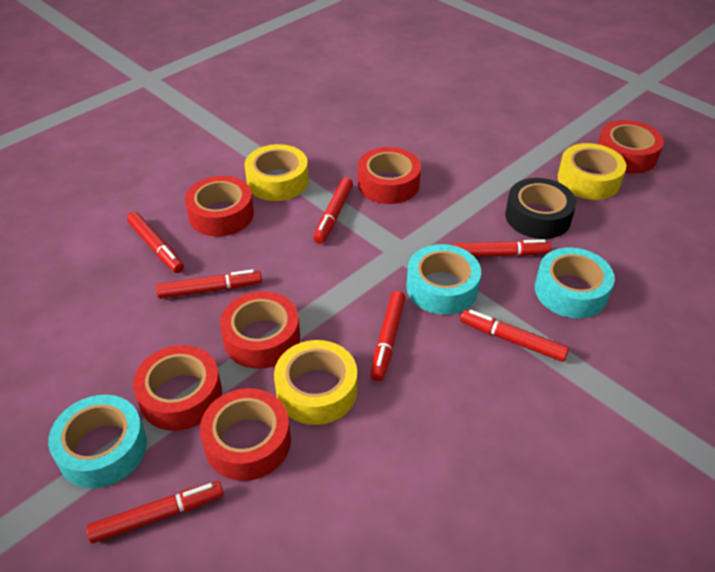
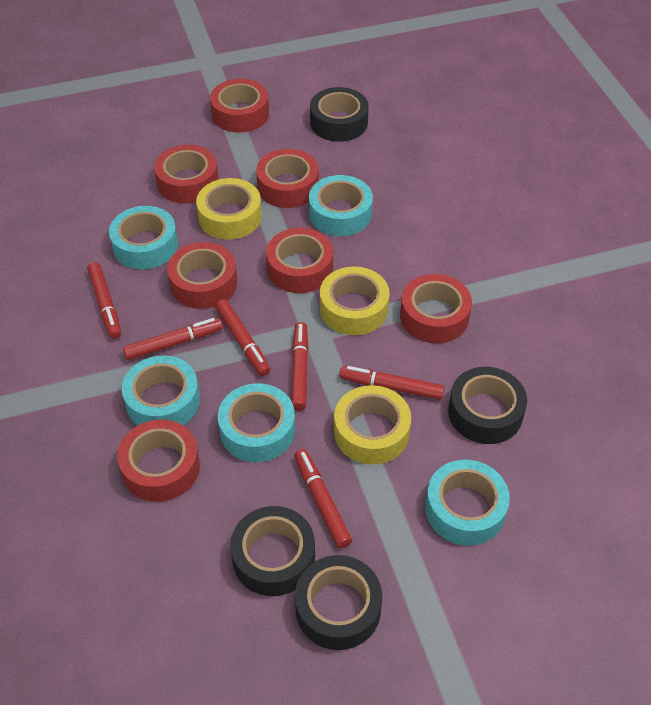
black tape: 1 -> 4
red marker: 7 -> 6
red tape: 6 -> 7
turquoise tape: 3 -> 5

